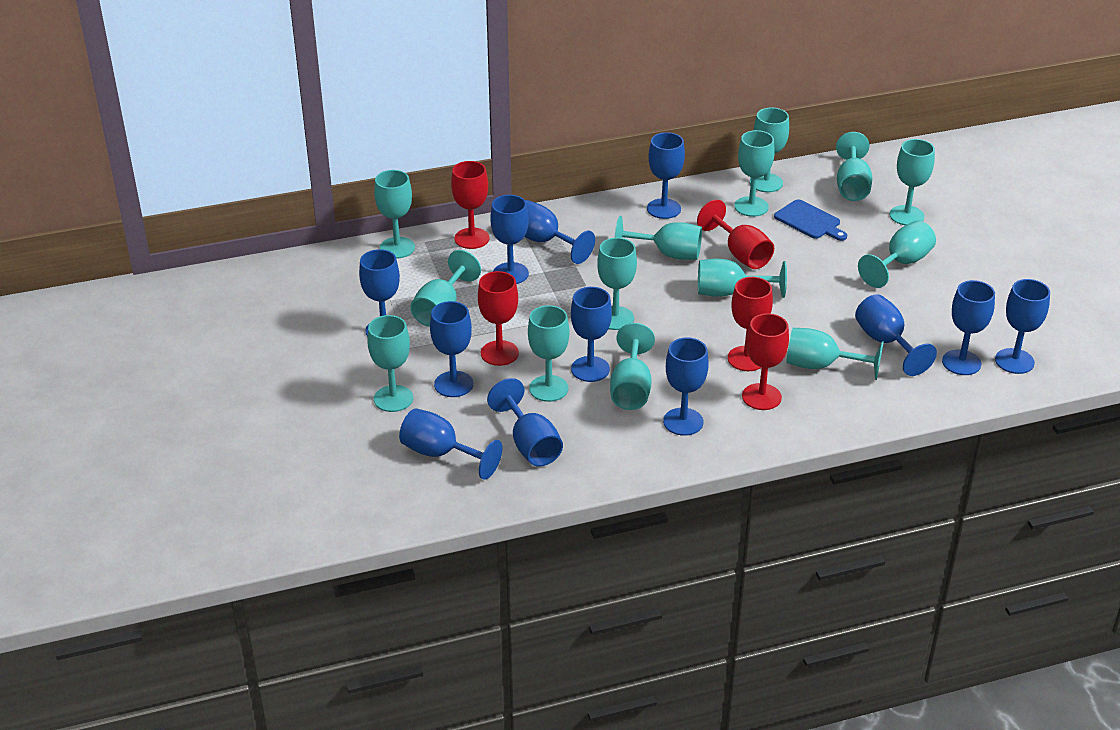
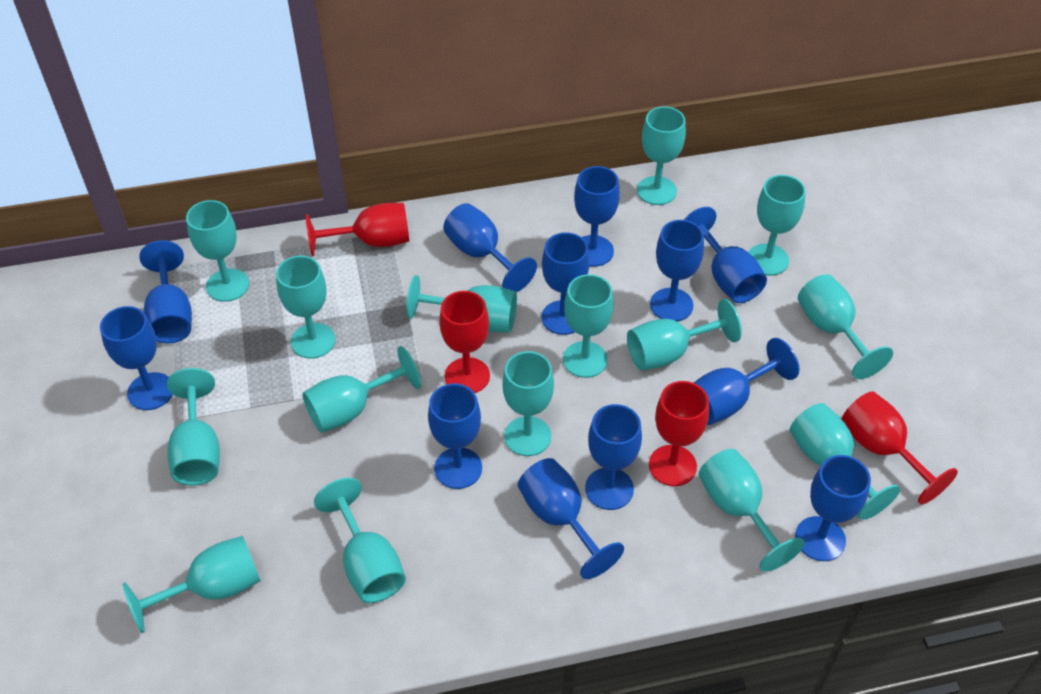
blue cutting board: 1 -> 0
red goblet: 5 -> 4
turquoise goblet: 14 -> 15

